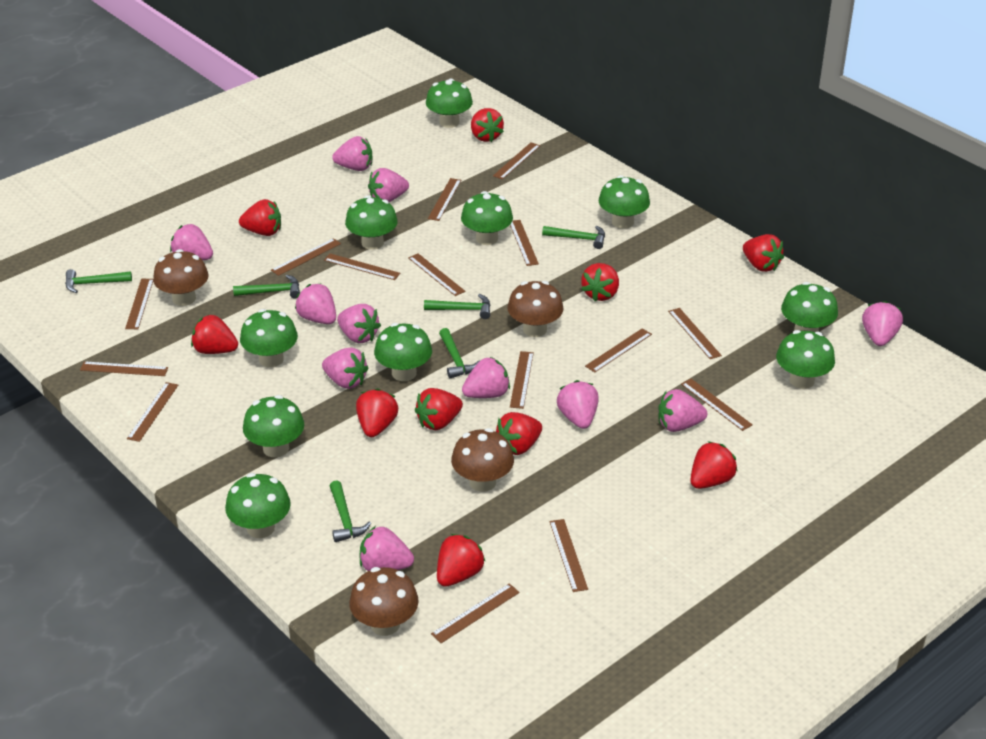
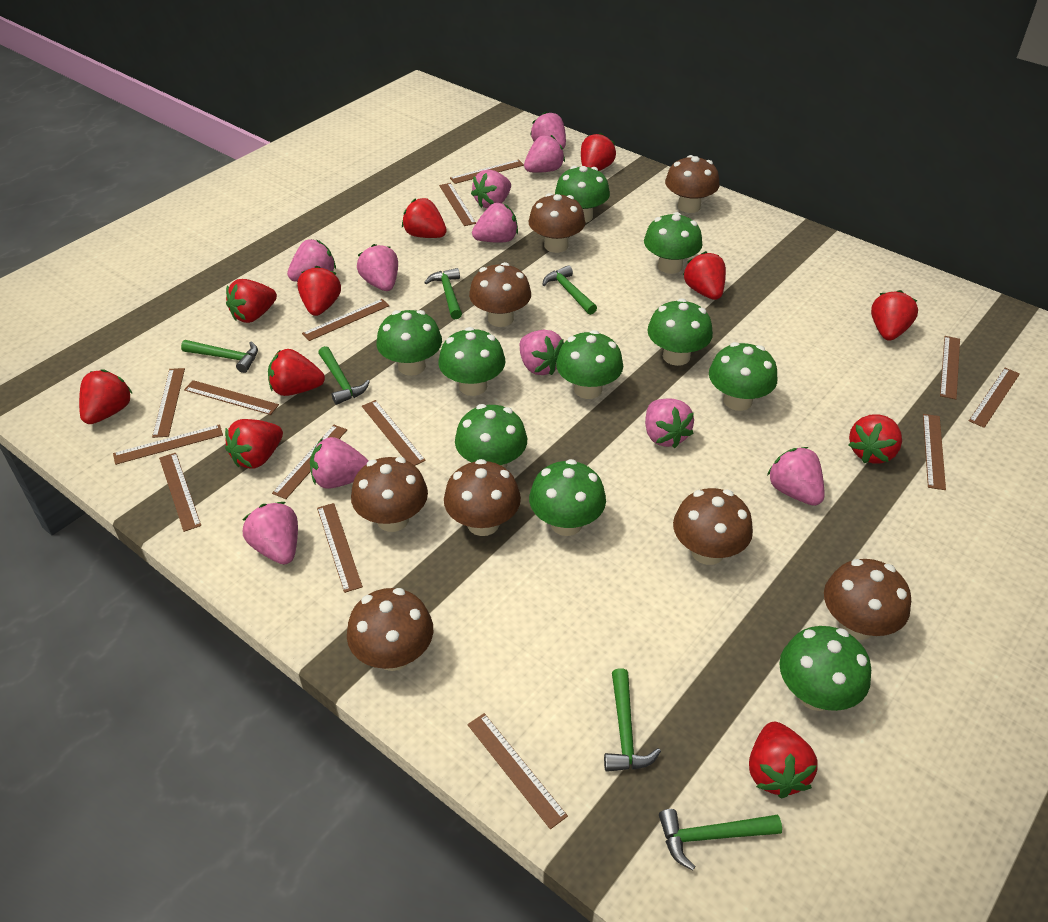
brown mushroom: 4 -> 8
brown ruler: 15 -> 14
red strawberry: 10 -> 11

